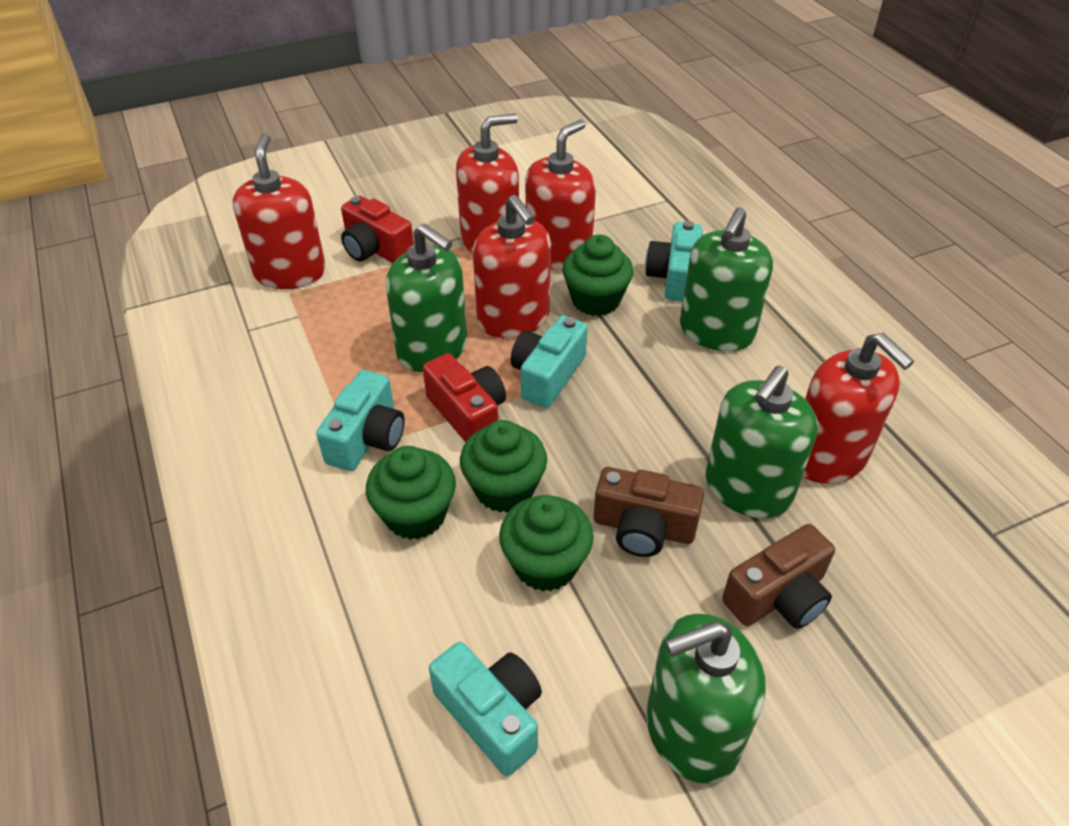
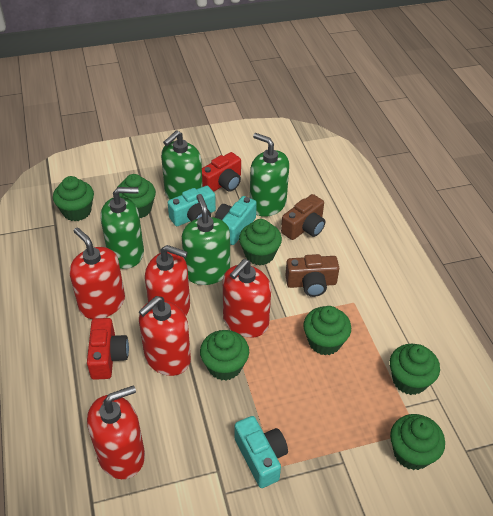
green cupcake: 4 -> 7
turquoise camera: 4 -> 3

